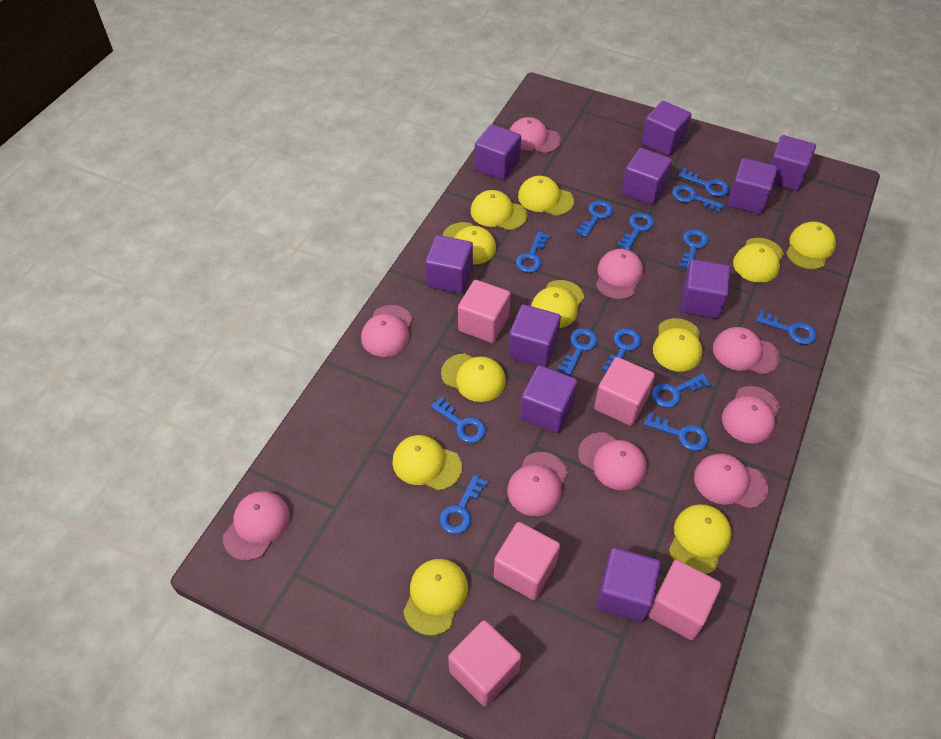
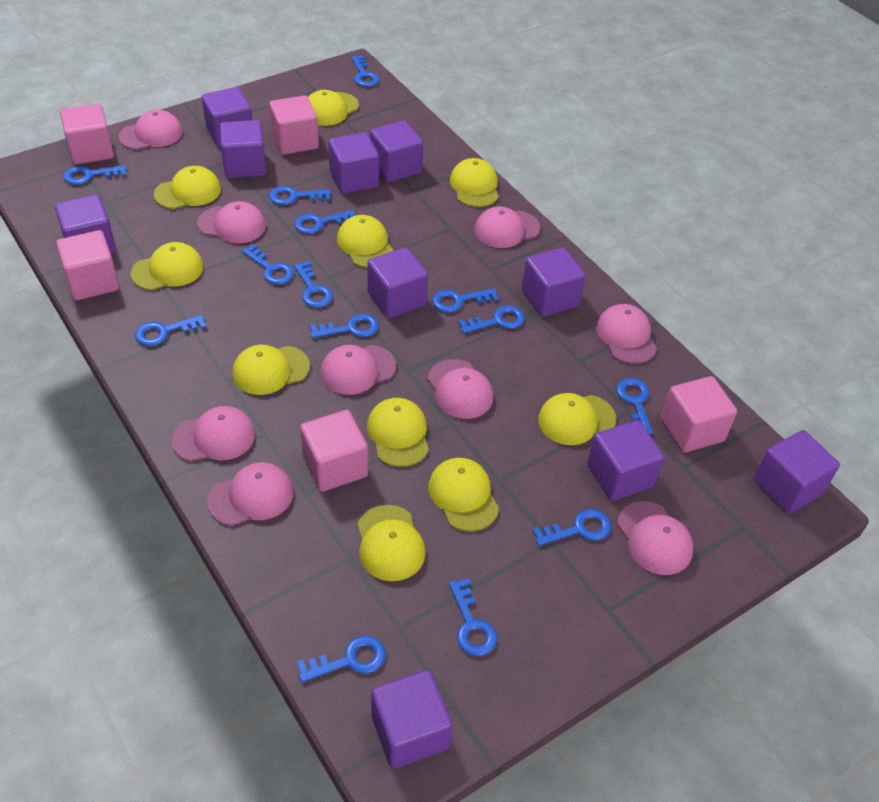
blue key: 13 -> 14
yellow cap: 11 -> 10

